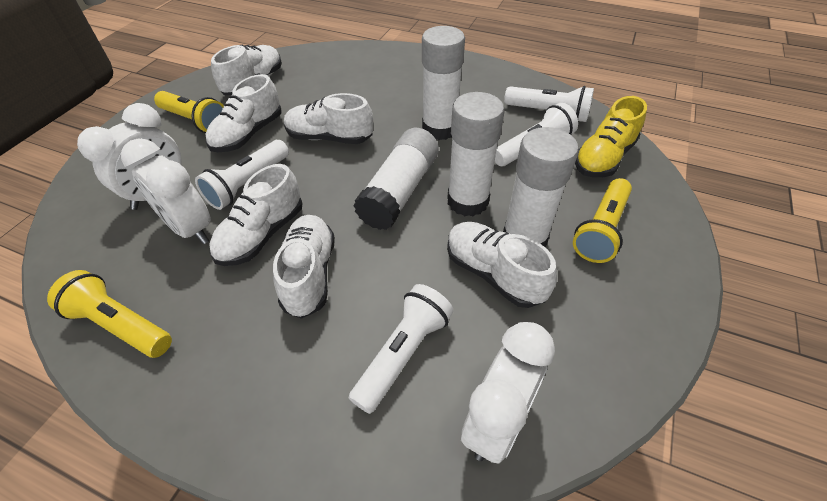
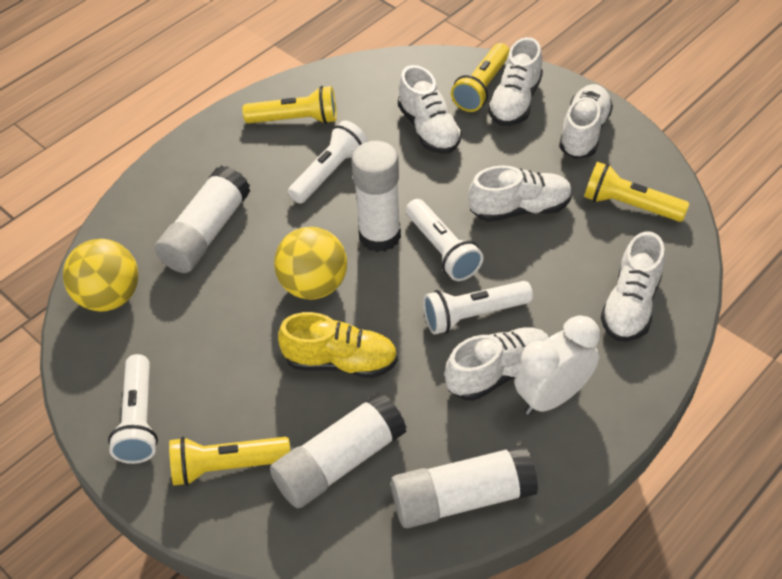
white clock: 3 -> 1
yellow ball: 0 -> 2
yellow flashlight: 3 -> 4

